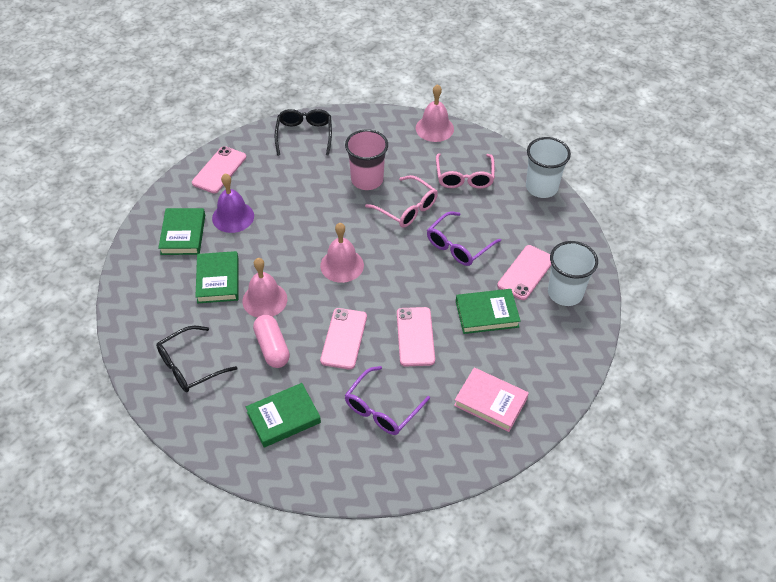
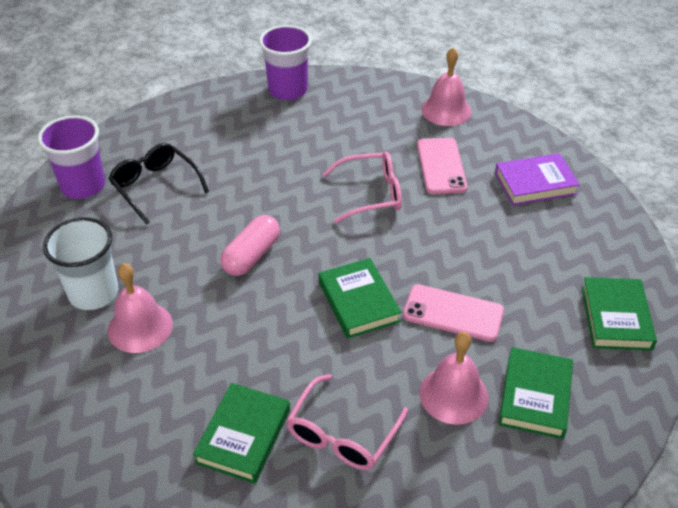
black glasses: 2 -> 1
pink book: 1 -> 0
pink cup: 1 -> 0
pink phone: 4 -> 2
purple bell: 1 -> 0
purple book: 0 -> 1
purple cup: 0 -> 2
purple glasses: 2 -> 0
white cup: 2 -> 1

